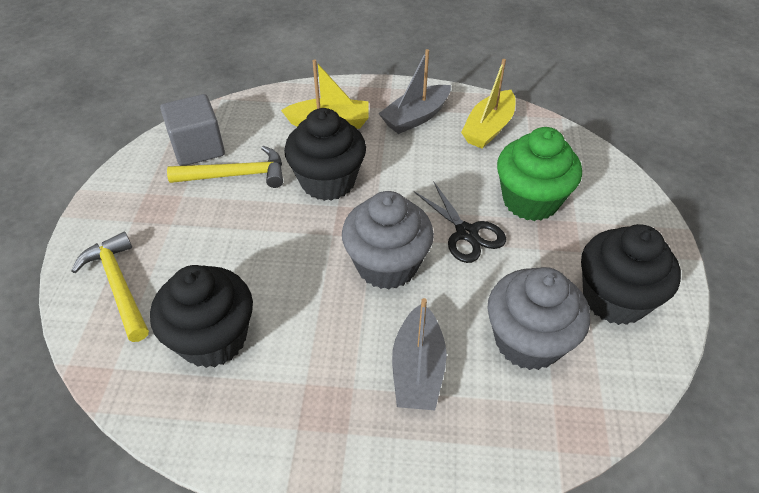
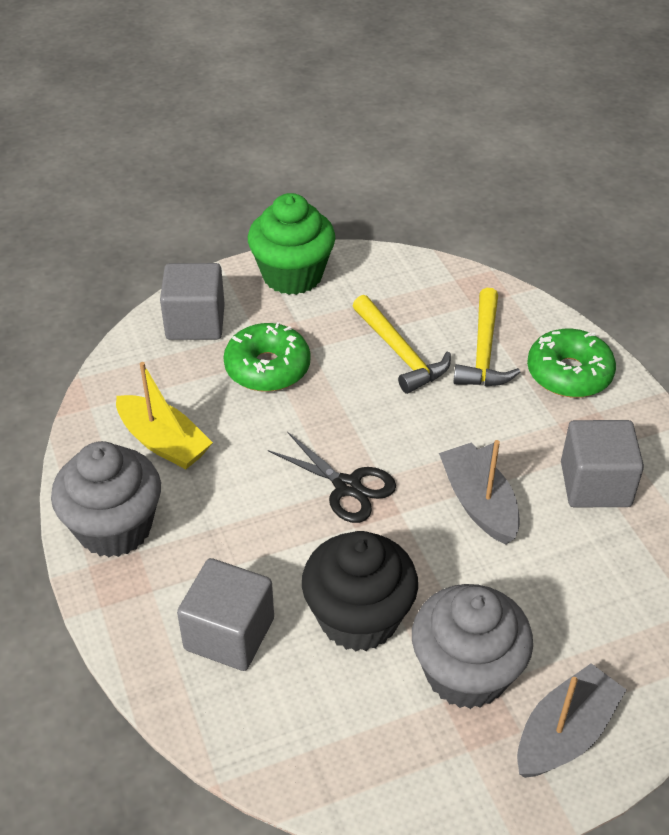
black cupcake: 3 -> 1
green donut: 0 -> 2
grey cube: 1 -> 3
yellow boat: 2 -> 1

